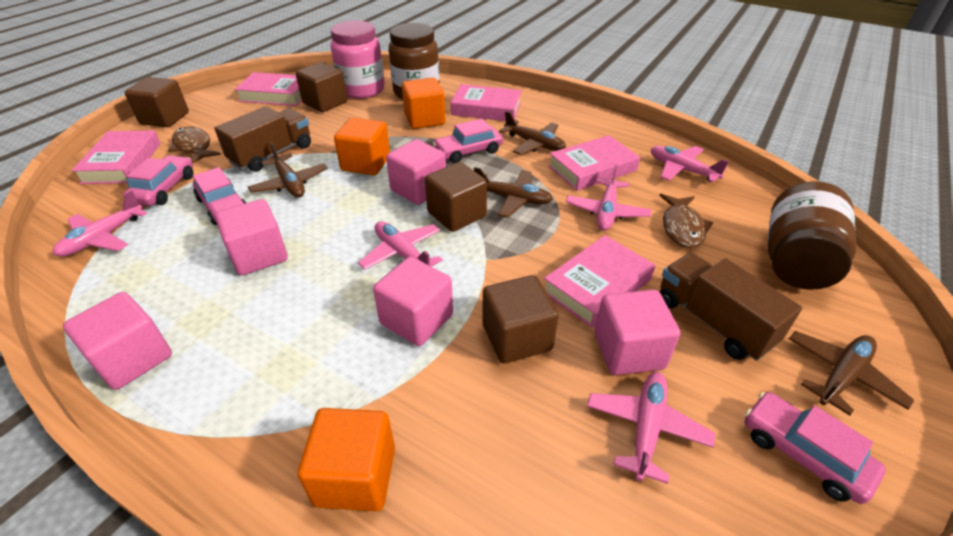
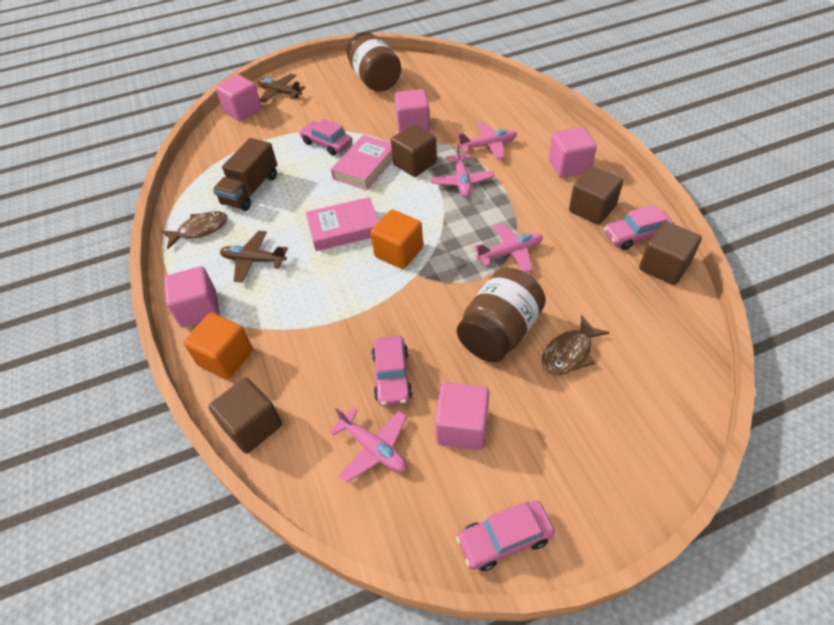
brown plane: 4 -> 2
brown truck: 2 -> 1
orange cube: 3 -> 2
pink book: 5 -> 2
pink jar: 1 -> 0
pink plane: 5 -> 4

